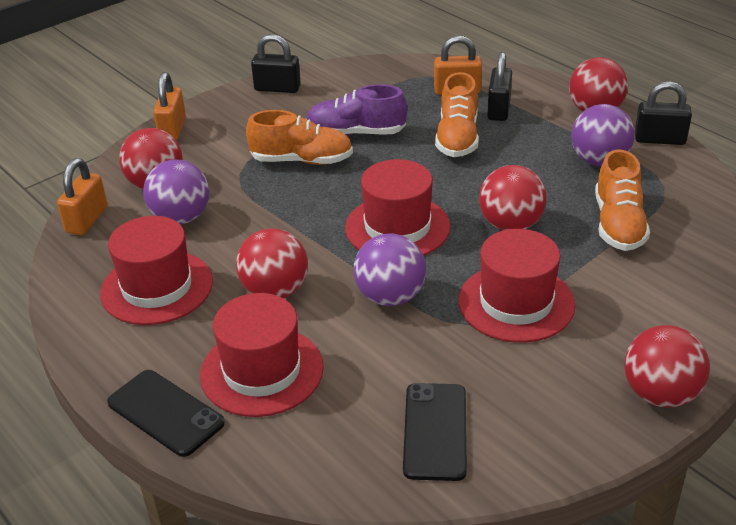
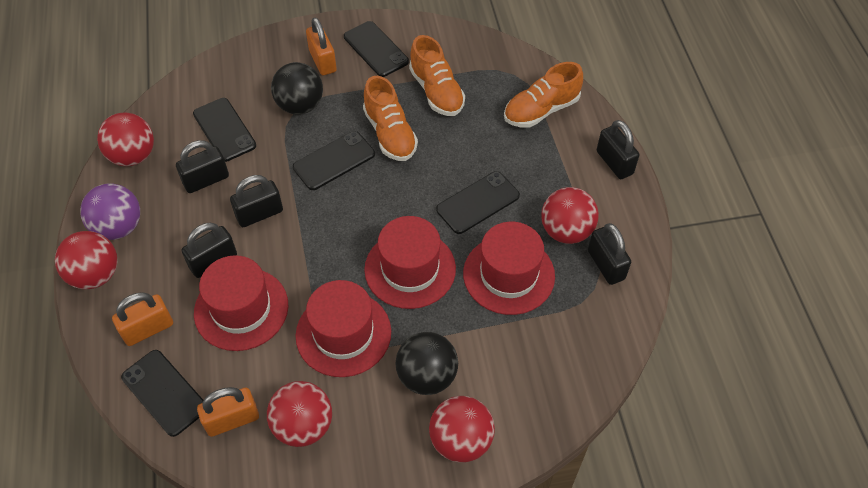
black ball: 0 -> 2
black padlock: 3 -> 5
black phone: 2 -> 5
purple ball: 3 -> 1
purple shoe: 1 -> 0

